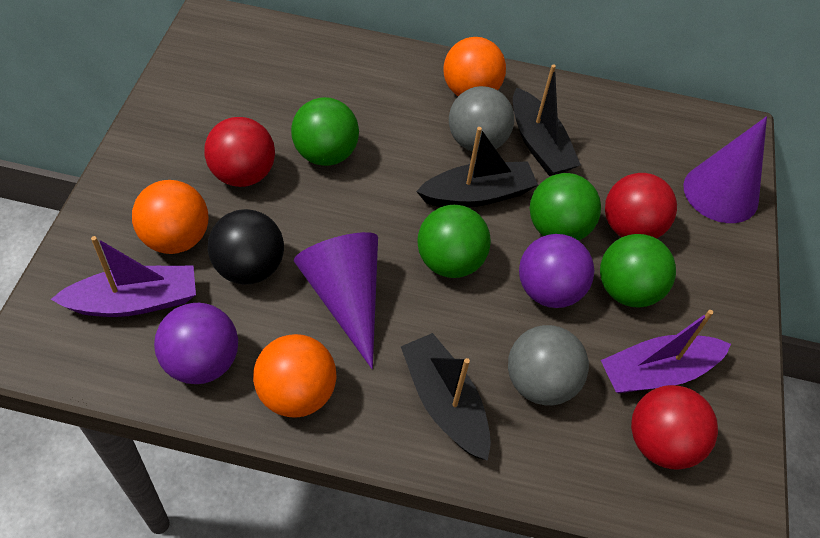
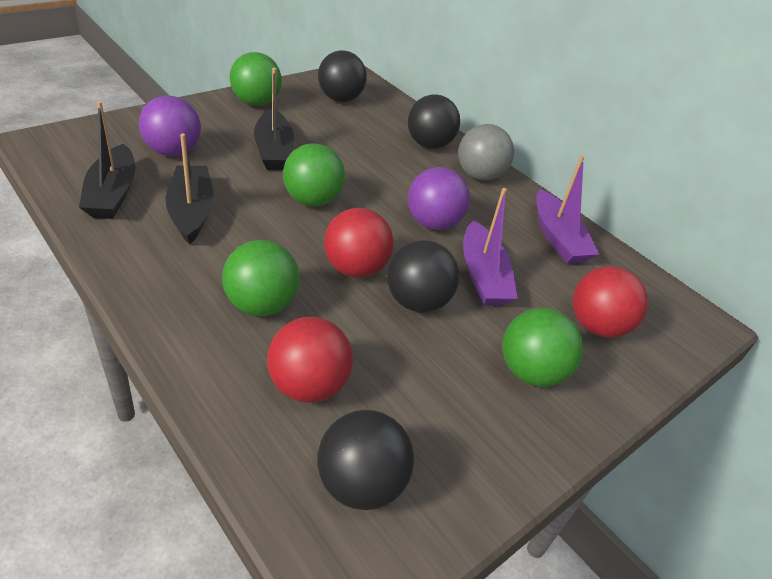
black ball: 1 -> 4
grey ball: 2 -> 1
orange ball: 3 -> 0
purple cone: 2 -> 0

